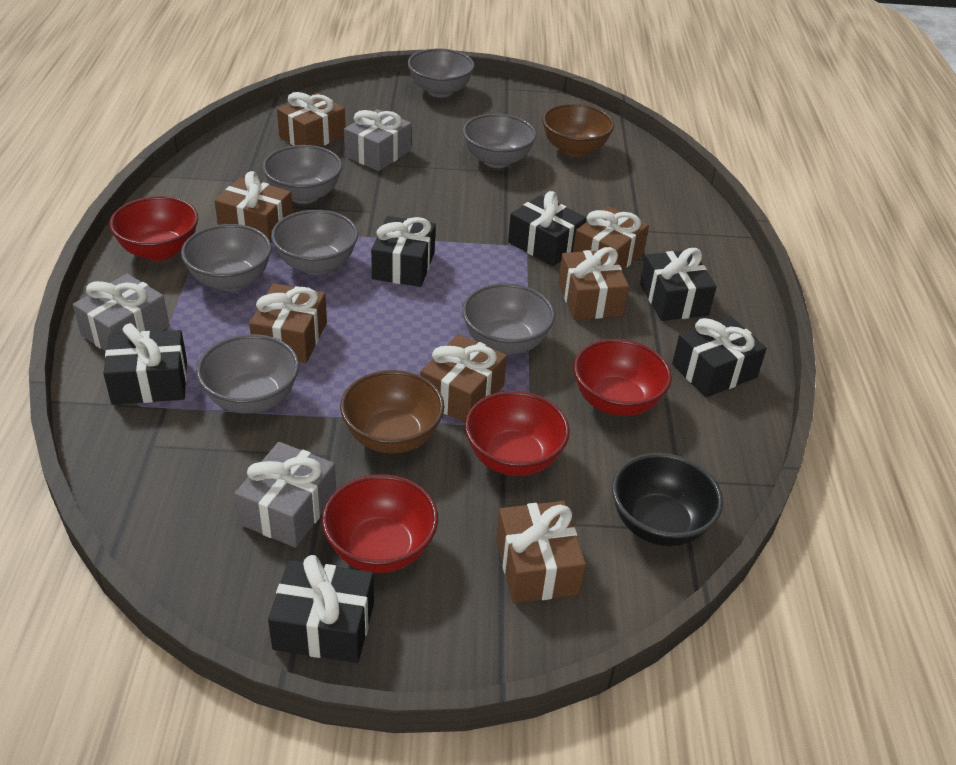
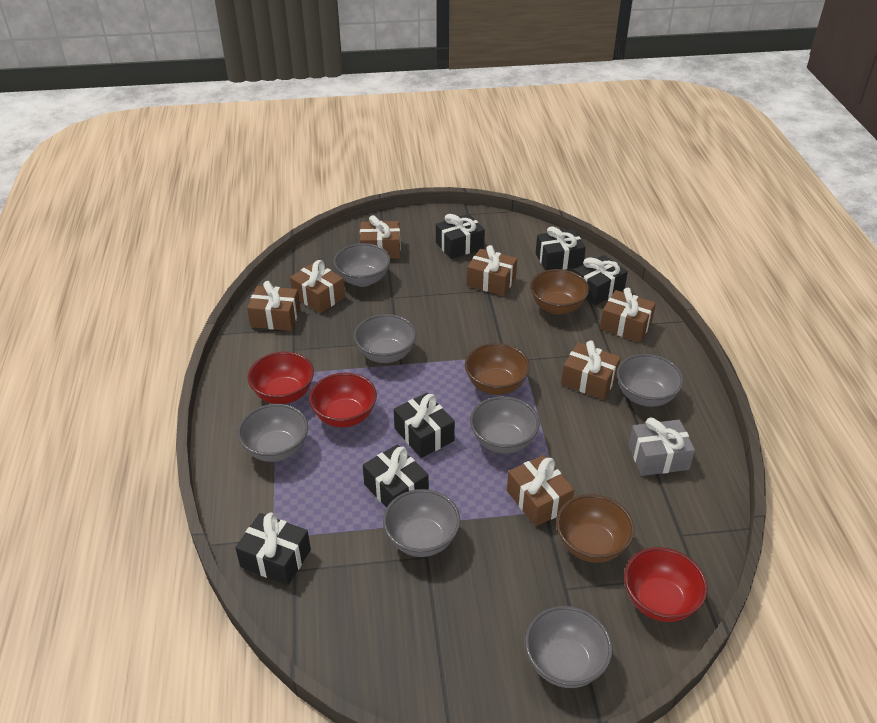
black bowl: 1 -> 0
brown bowl: 2 -> 3
grey gift: 3 -> 1
red bowl: 4 -> 3

